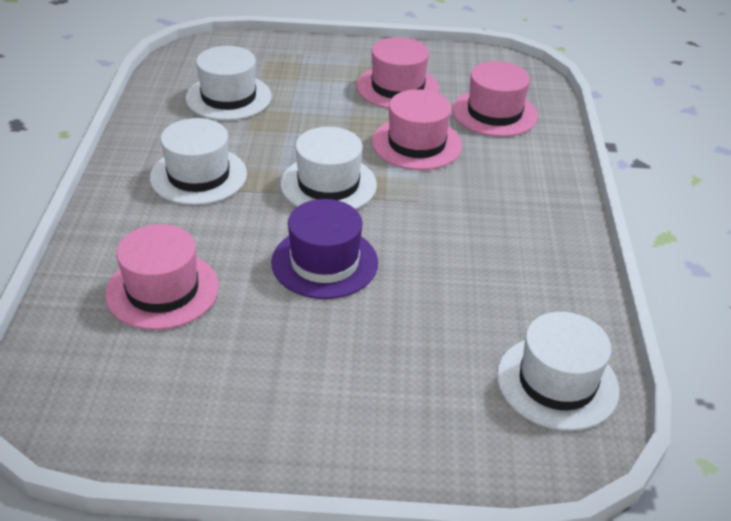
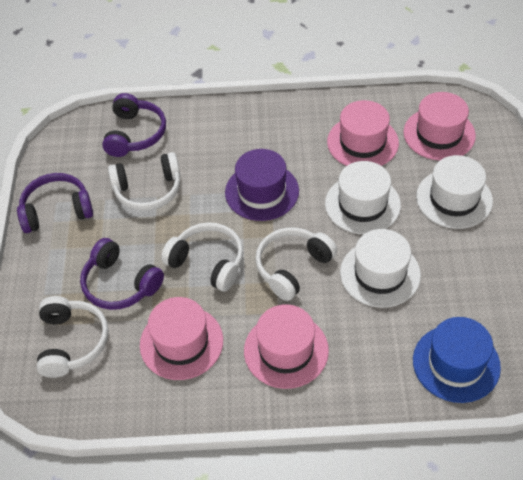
blue hat: 0 -> 1
purple headphones: 0 -> 3
white hat: 4 -> 3
white headphones: 0 -> 4

